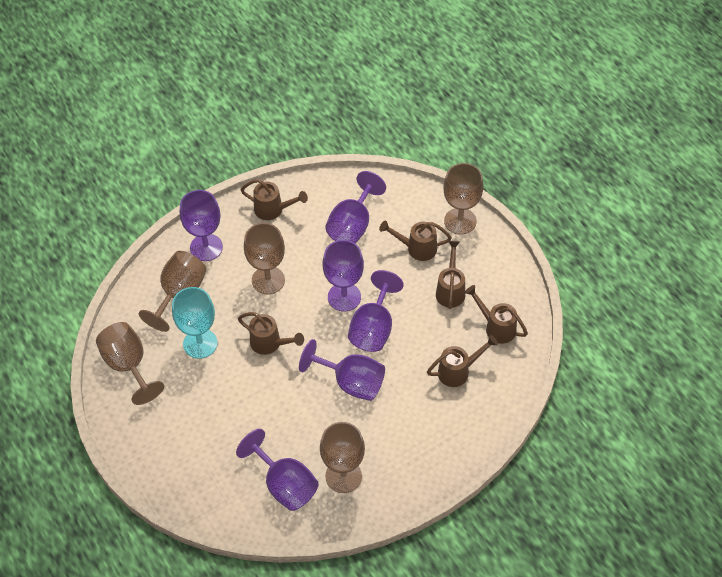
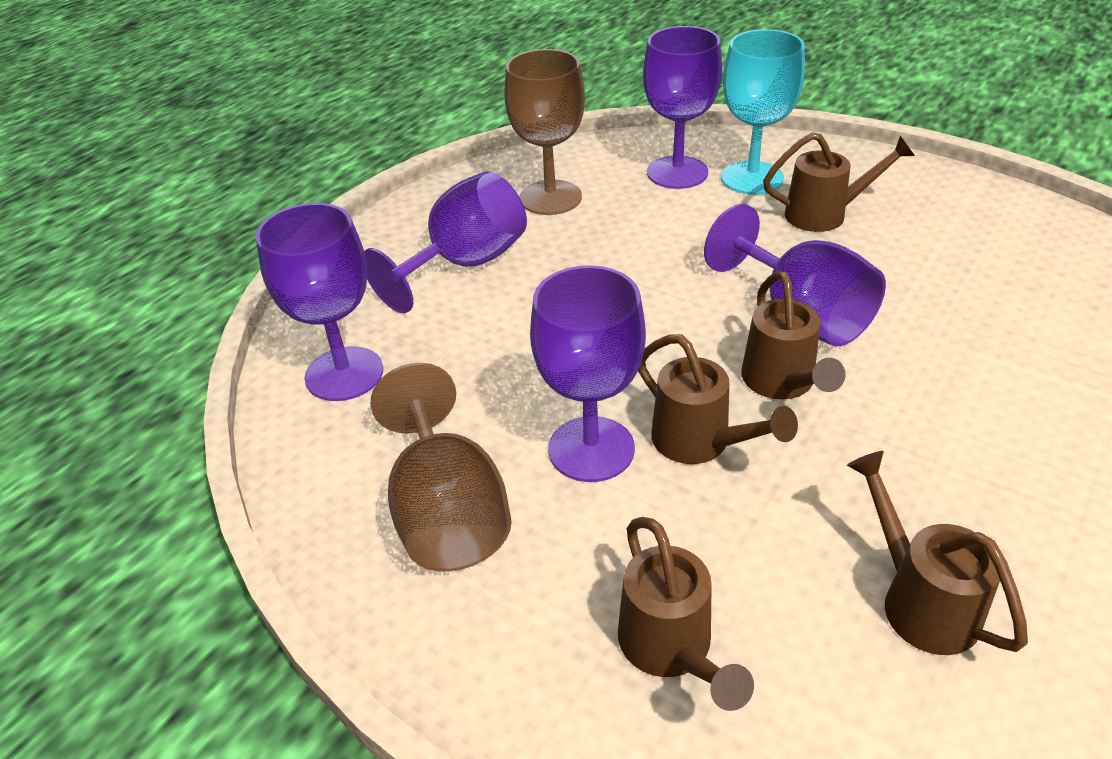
brown goblet: 5 -> 2
brown watering can: 6 -> 5
purple goblet: 6 -> 5

